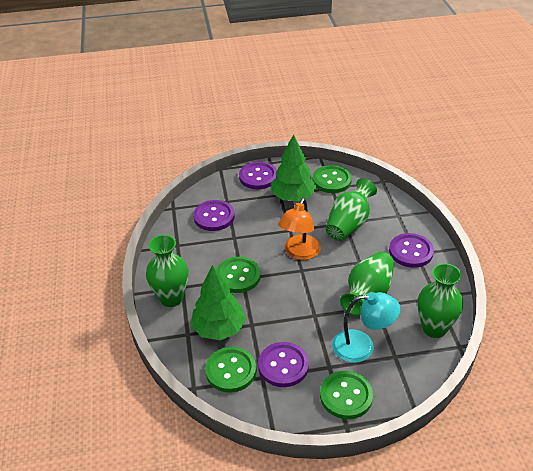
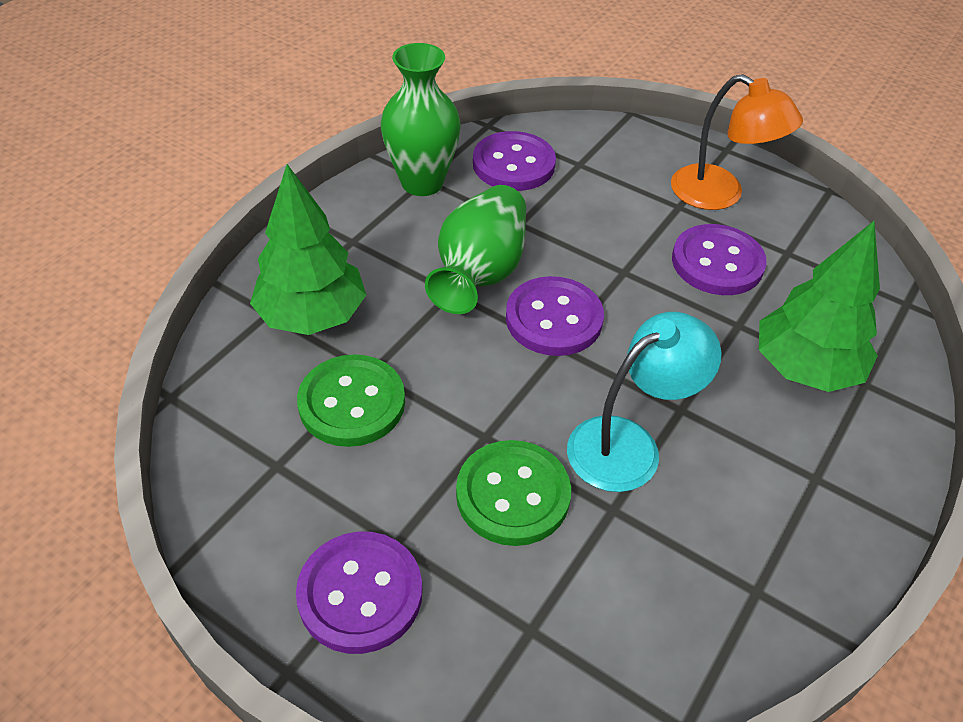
green button: 4 -> 2
green vase: 4 -> 2

